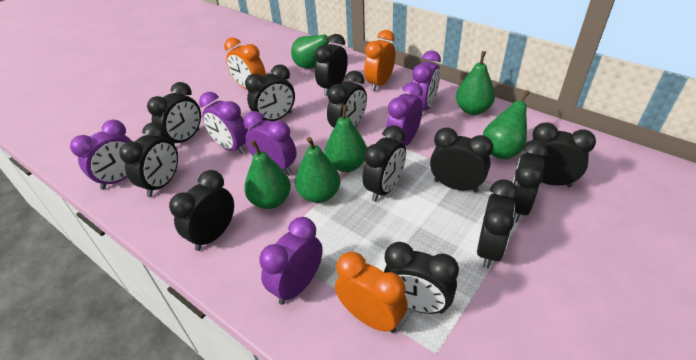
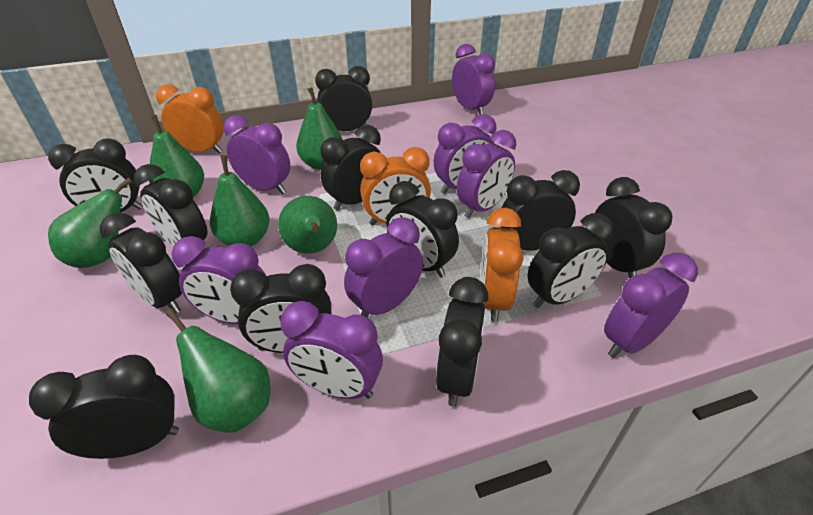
purple clock: 6 -> 8

